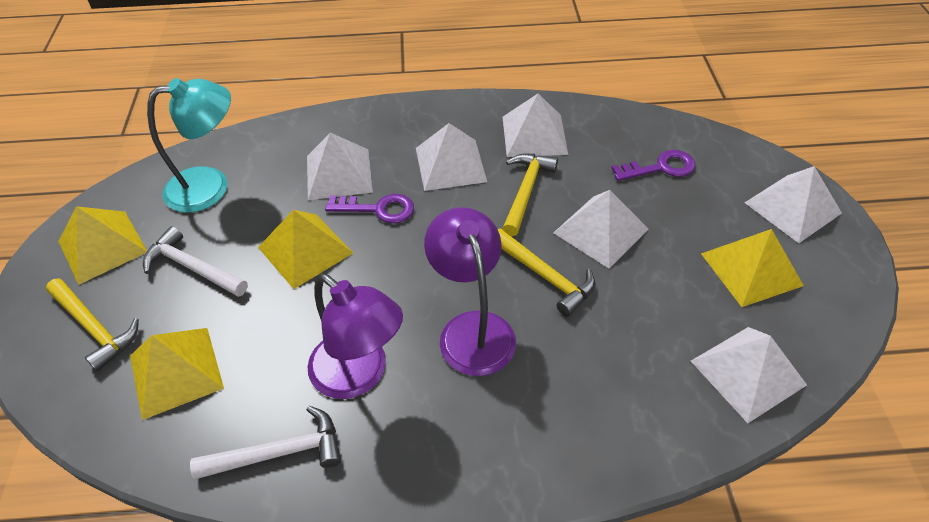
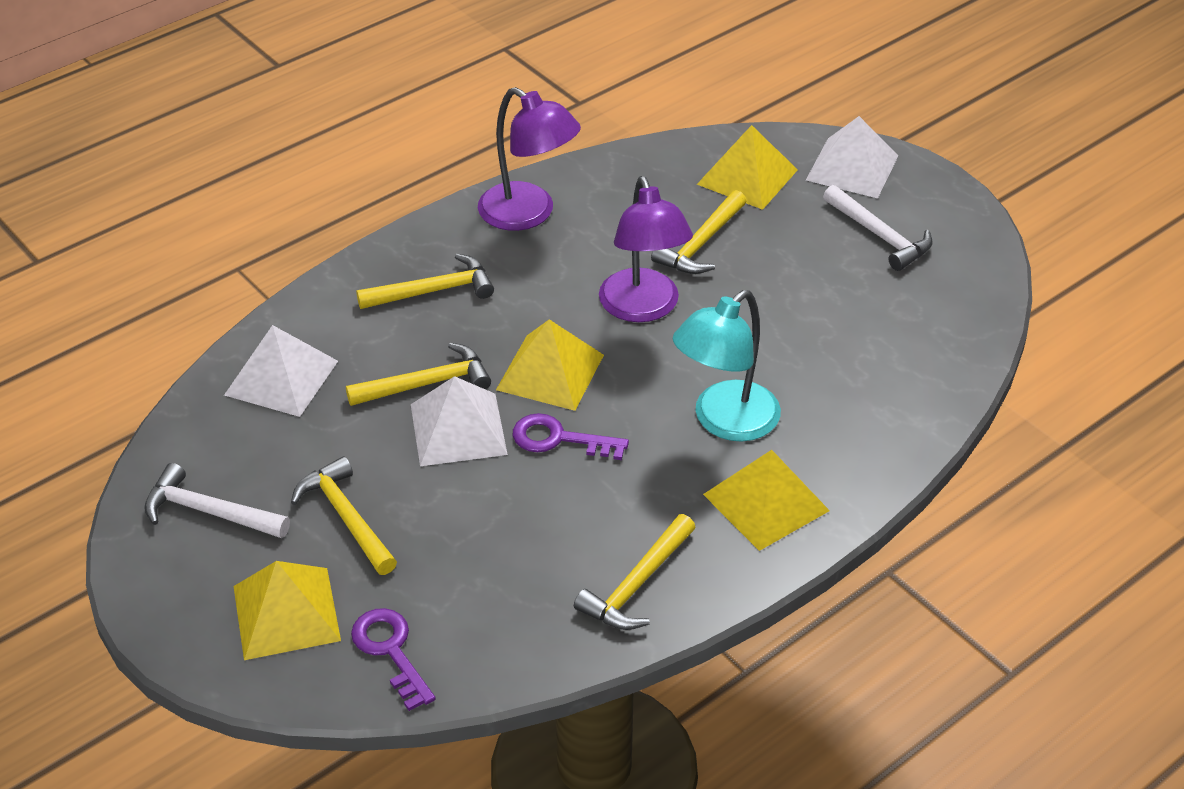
white pyramid: 6 -> 3
yellow hammer: 3 -> 5

